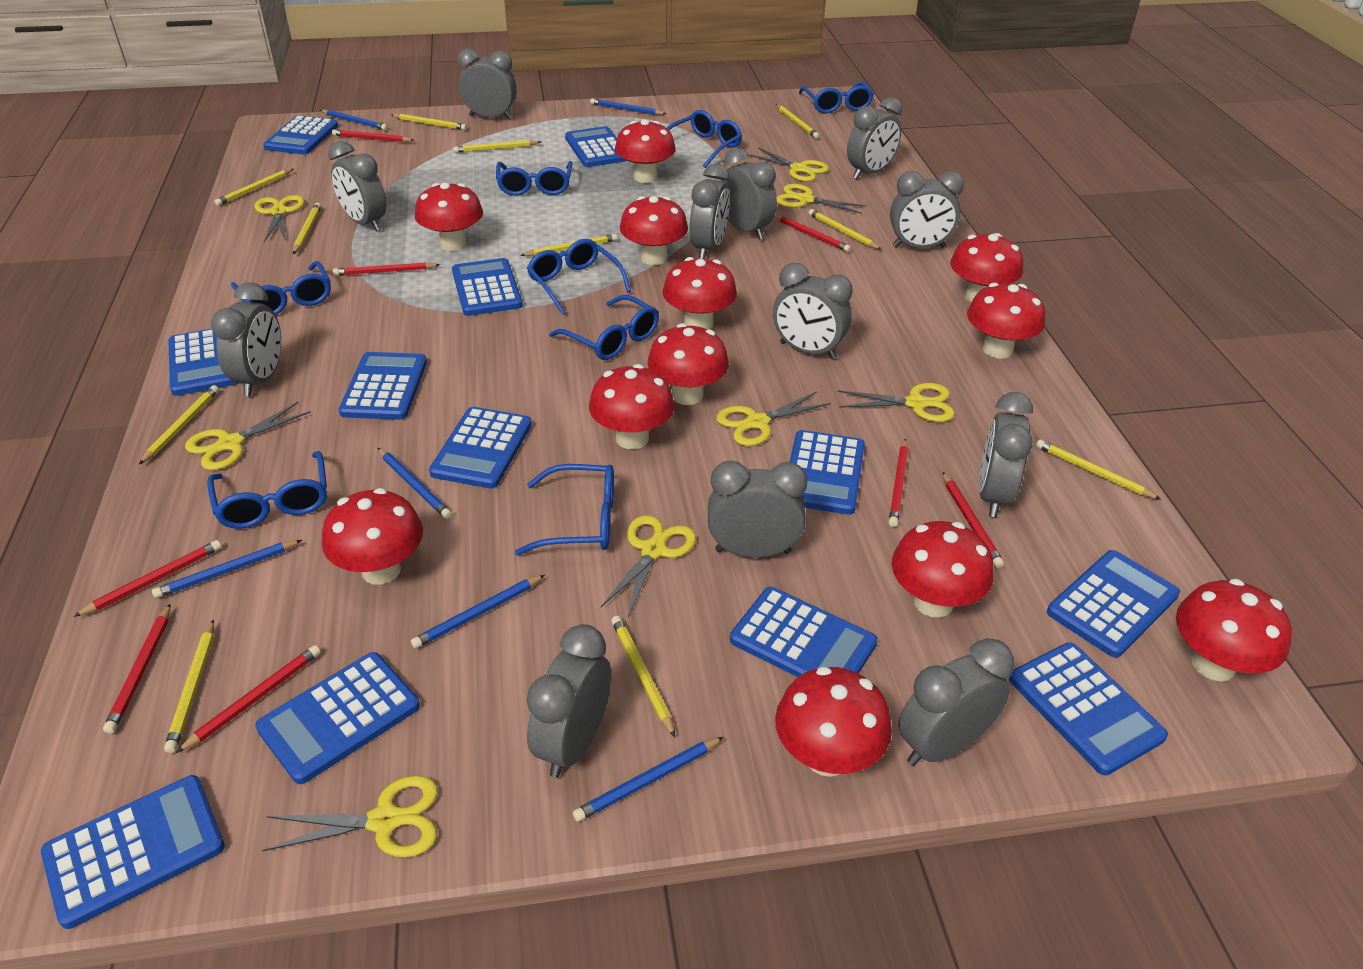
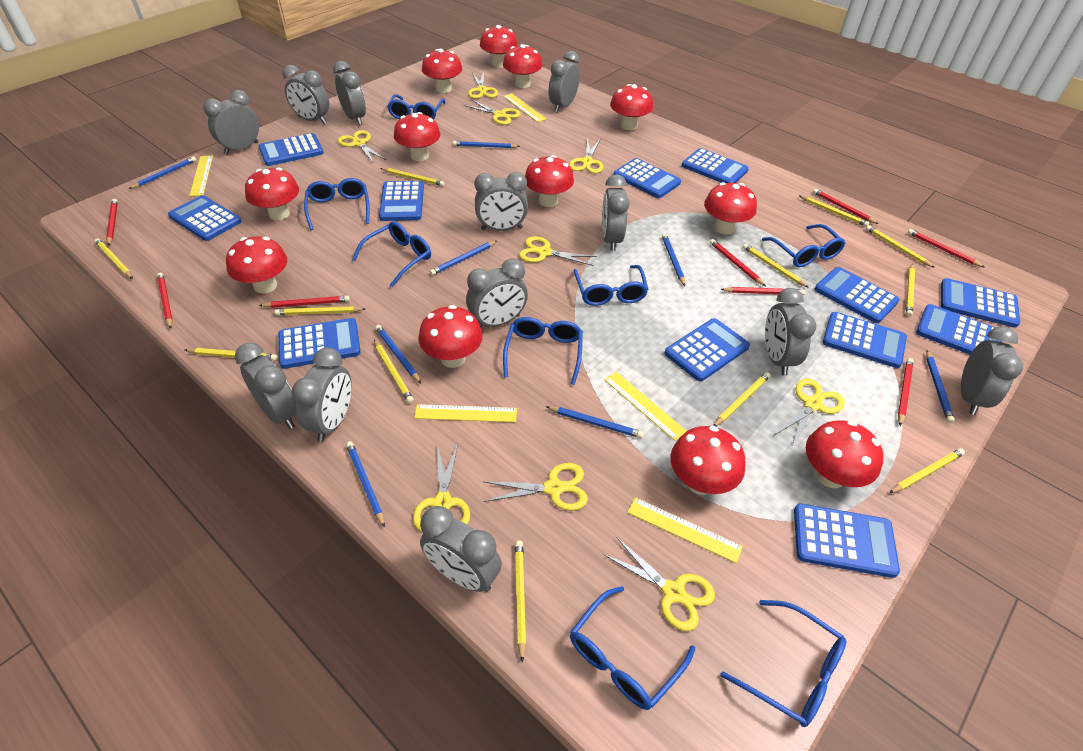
blue pencil: 6 -> 8
yellow pencil: 11 -> 12
yellow ruler: 0 -> 5
yellow scissors: 8 -> 9

